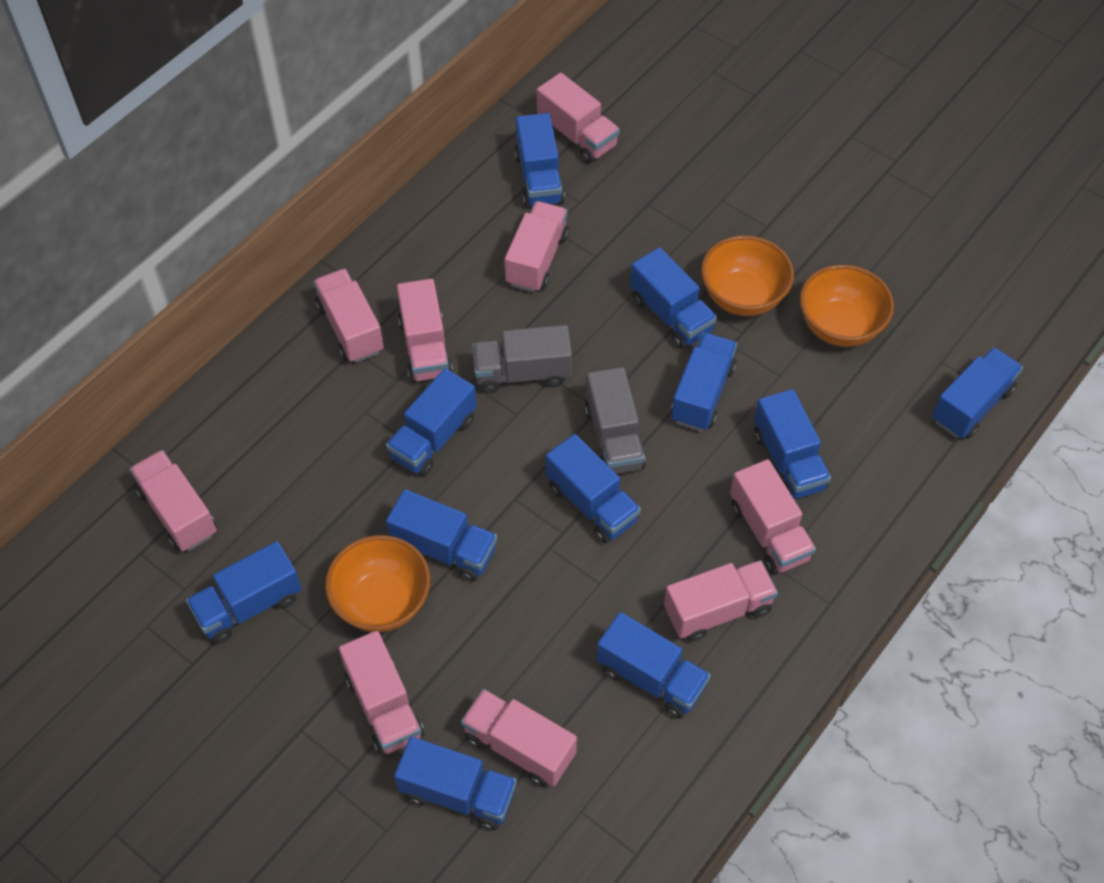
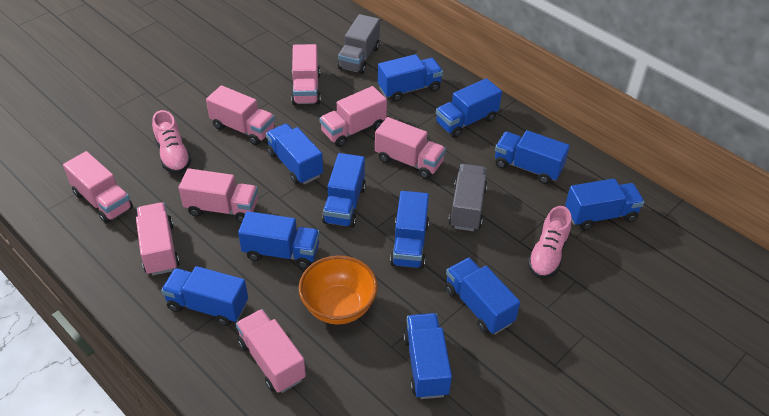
orange bowl: 3 -> 1
pink shoe: 0 -> 2
pink truck: 9 -> 8

